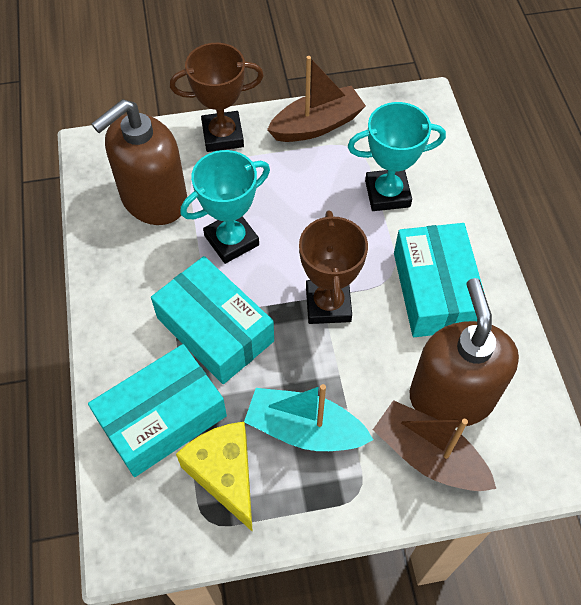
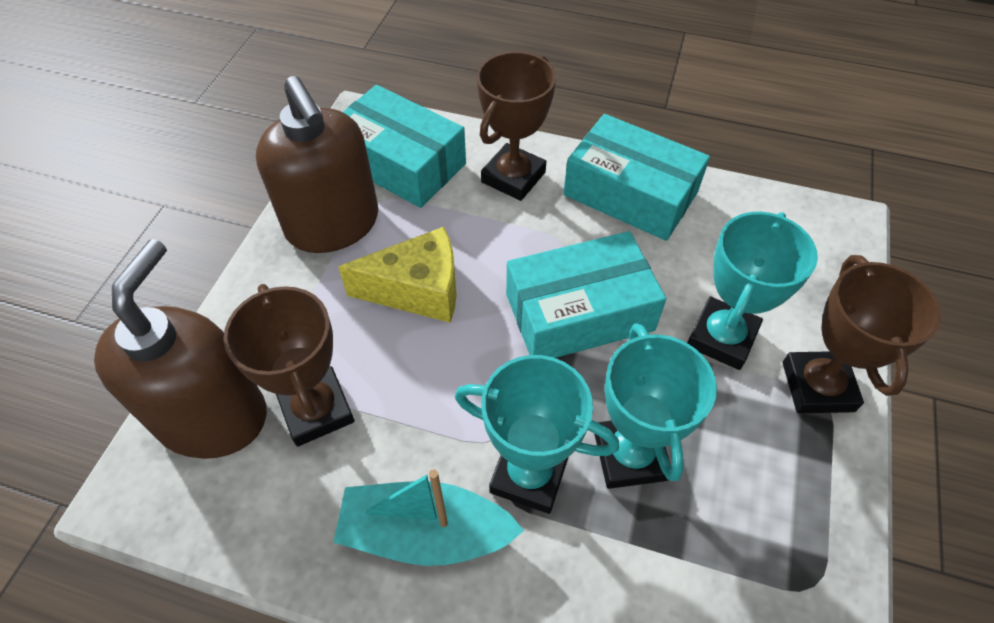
brown boat: 2 -> 0
brown trophy: 2 -> 3
turquoise trophy: 2 -> 3

